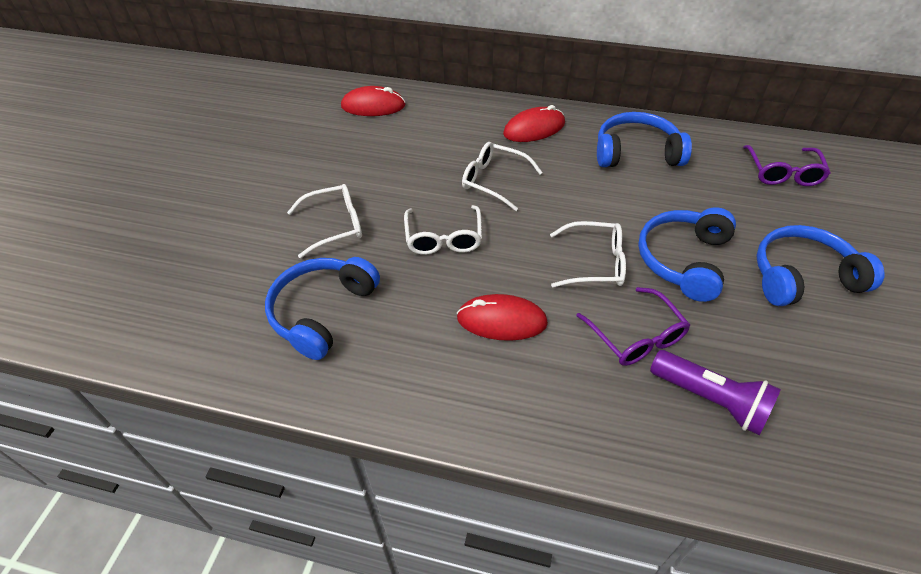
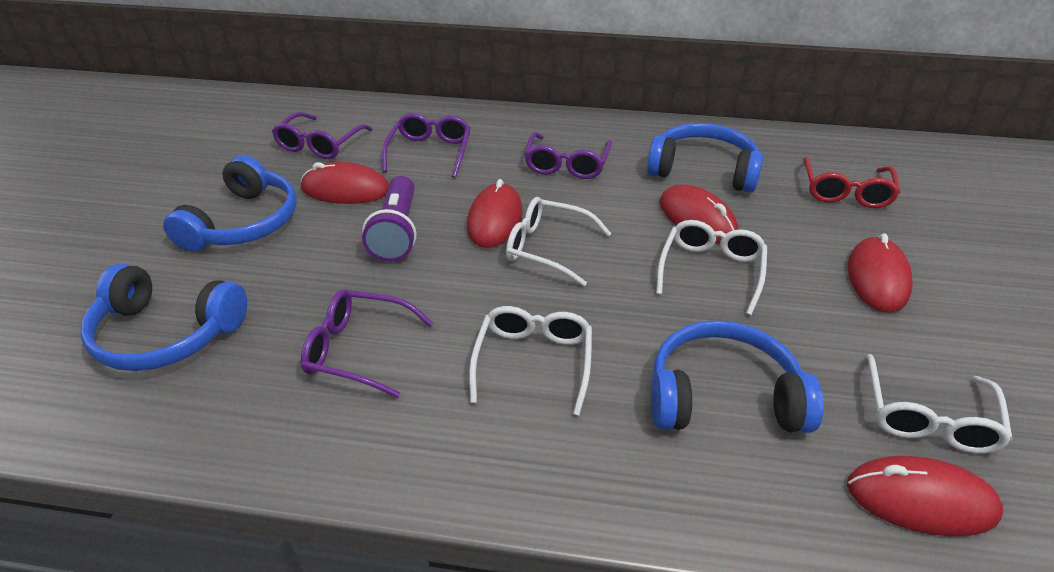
purple glasses: 2 -> 4
red glasses: 0 -> 1
red mouse: 3 -> 5

